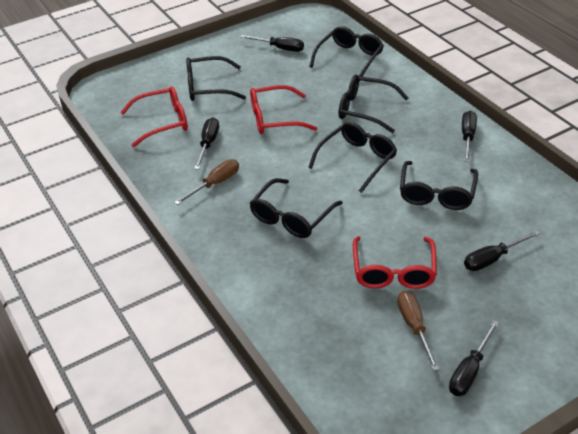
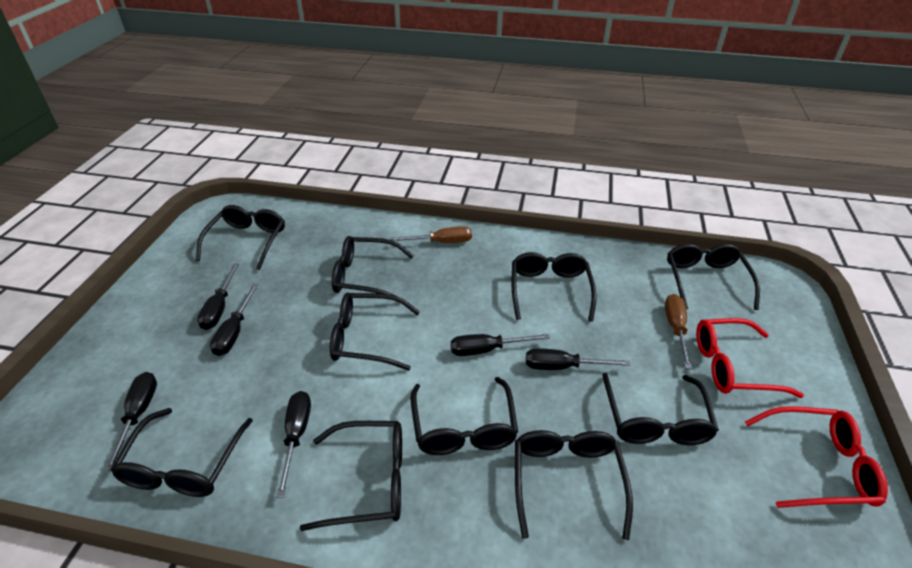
black glasses: 6 -> 10
black screwdriver: 5 -> 6
red glasses: 3 -> 2

